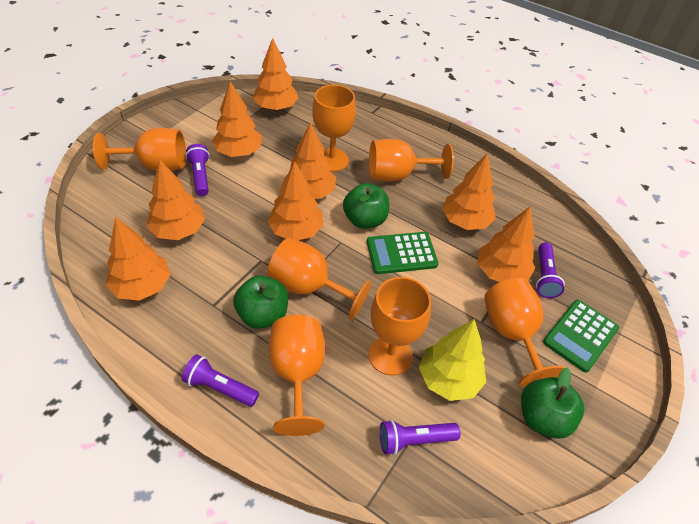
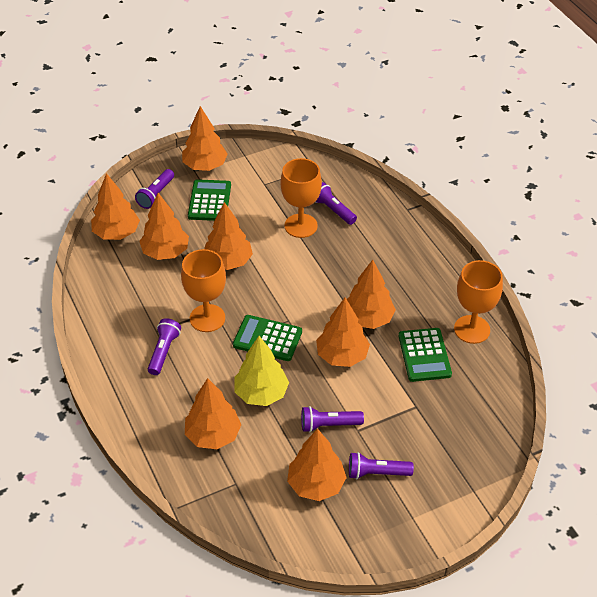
green apple: 3 -> 0
green calculator: 2 -> 3
orange goblet: 7 -> 3
purple flashlight: 4 -> 5

